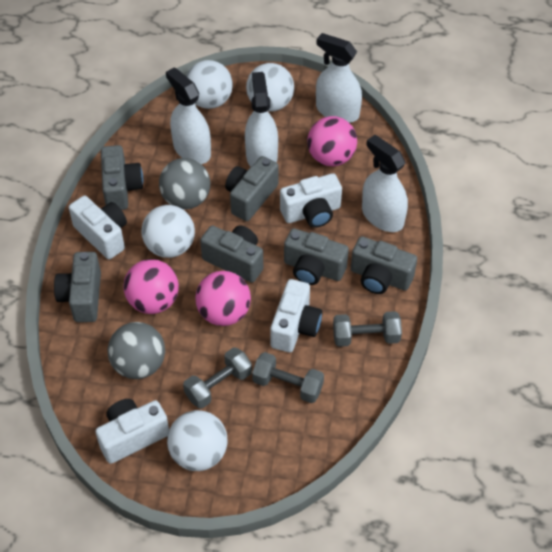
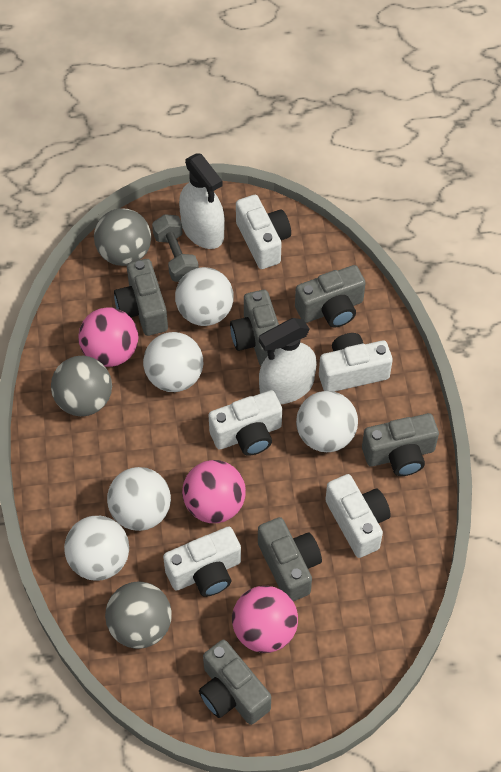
grey ball: 2 -> 3
grey dumbbell: 3 -> 1
white ball: 4 -> 5
white camera: 4 -> 5
white spray bottle: 4 -> 2

